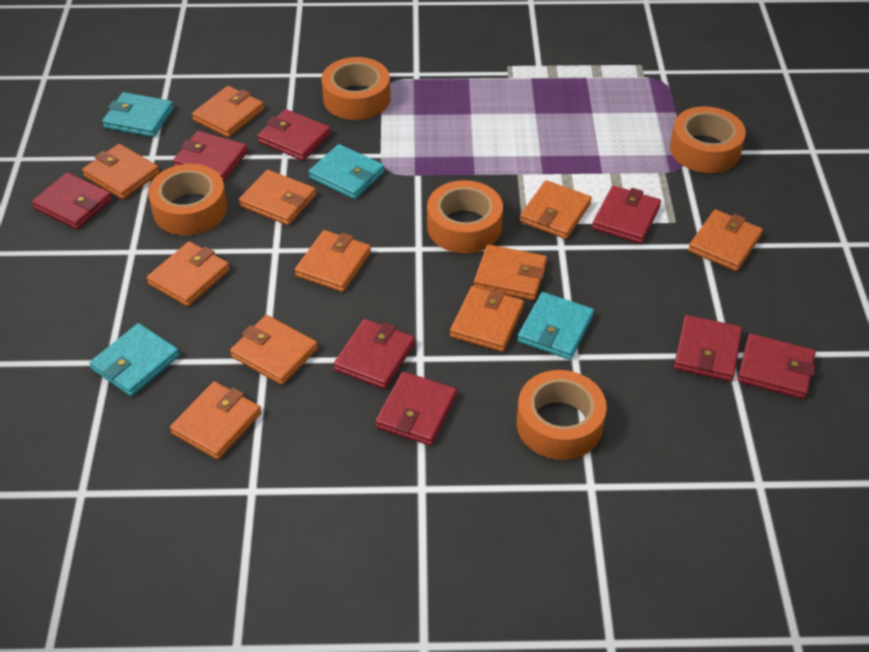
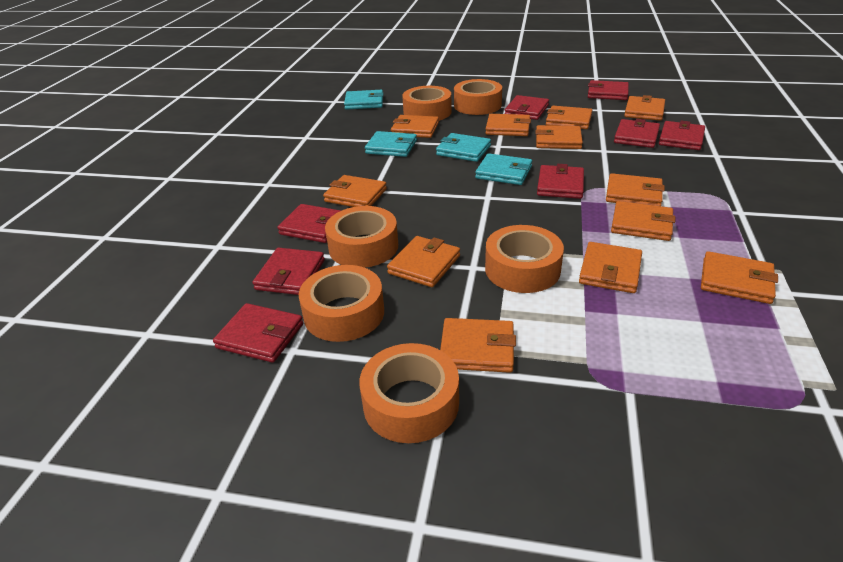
orange tape: 5 -> 6
orange wallet: 11 -> 12

